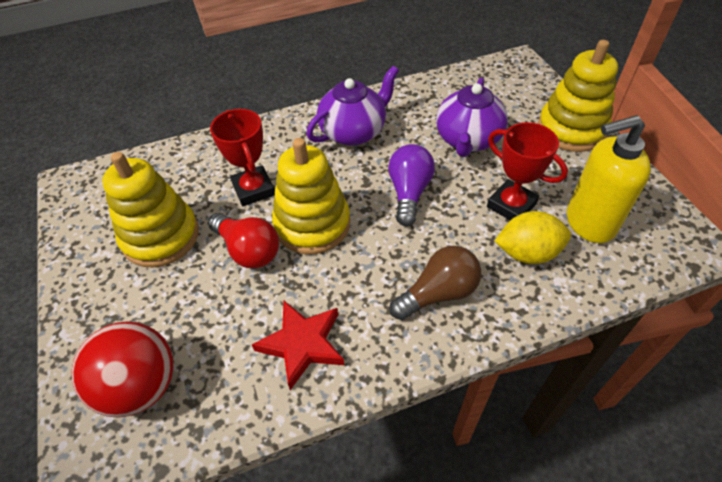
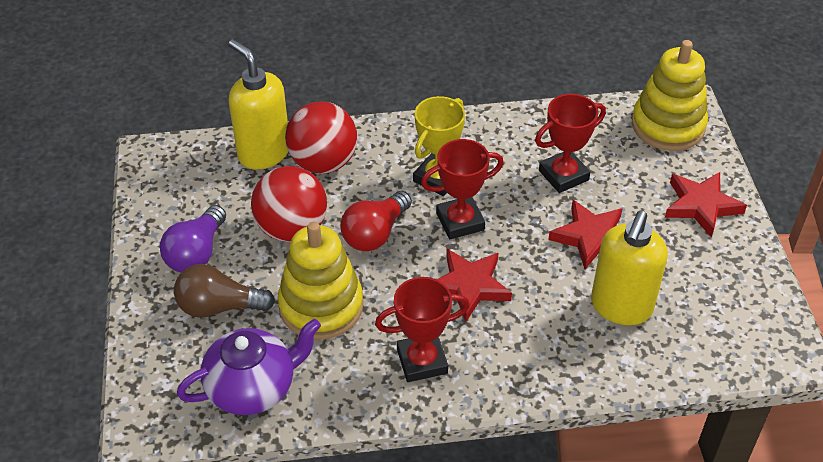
purple teapot: 2 -> 1
red ball: 1 -> 2
red star: 1 -> 3
red trophy: 2 -> 3
yellow lemon: 1 -> 0
yellow soap dispenser: 1 -> 2
yellow stacking toy: 3 -> 2
yellow trophy: 0 -> 1

